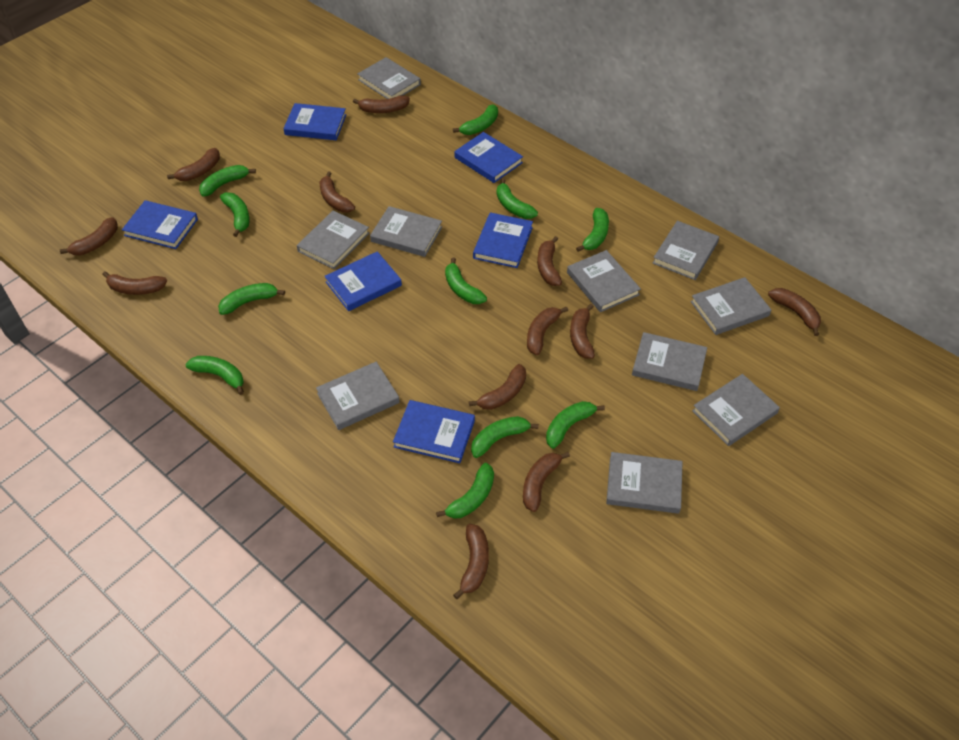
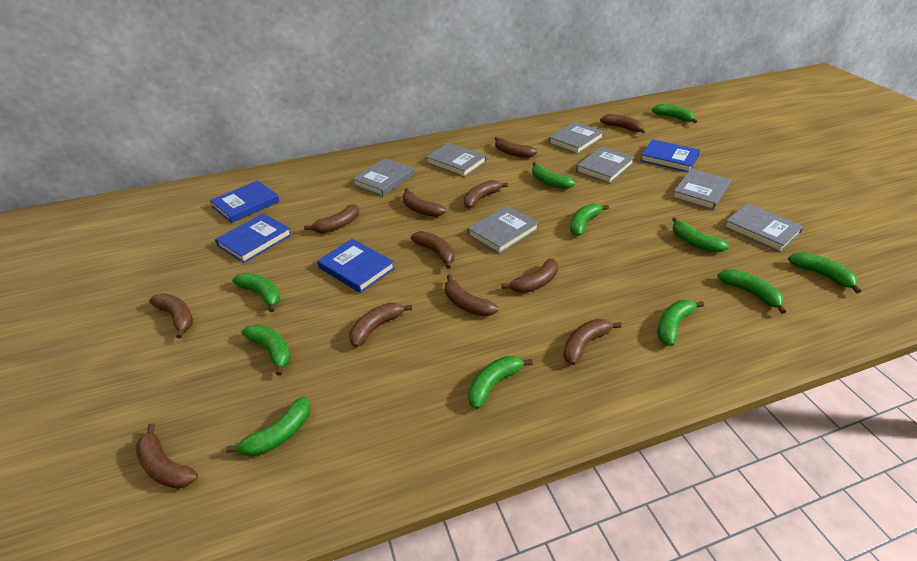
blue book: 6 -> 4
grey book: 10 -> 7

